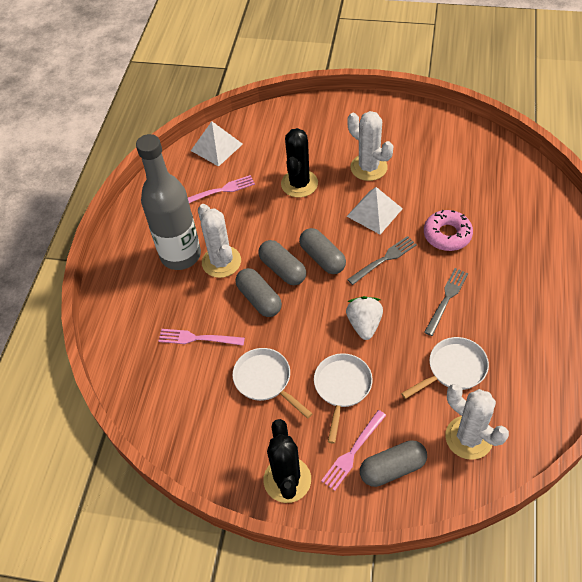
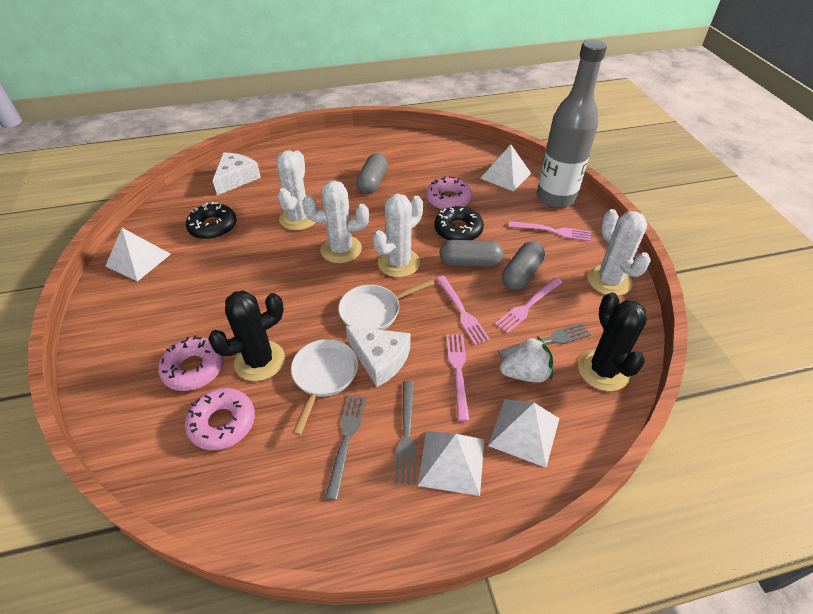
black donut: 0 -> 2
grey capsule: 4 -> 3
grey fork: 2 -> 3
pink donut: 1 -> 3
pink fork: 3 -> 4
white cactus: 3 -> 4
white cheese: 0 -> 2
white pan: 3 -> 2
white pyramid: 2 -> 4

